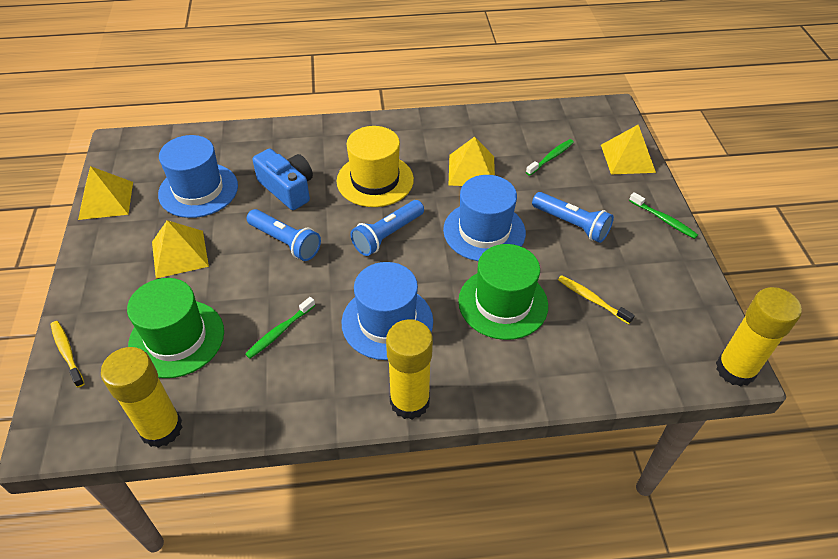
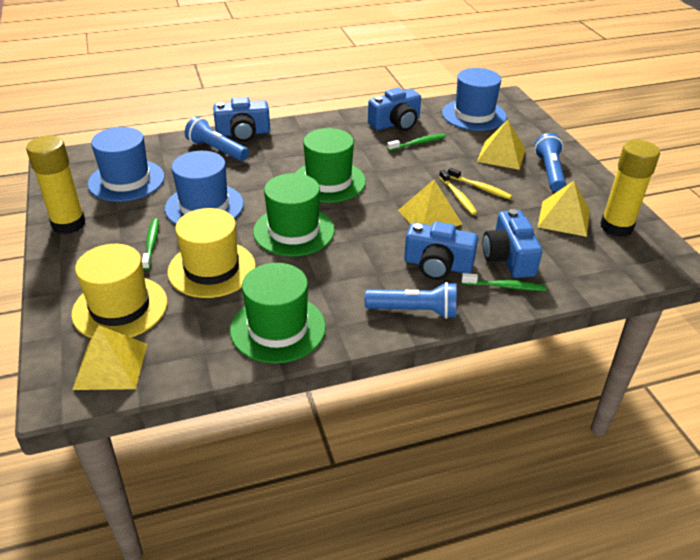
blue camera: 1 -> 4
green hat: 2 -> 3
yellow glue stick: 3 -> 2
yellow hat: 1 -> 2

